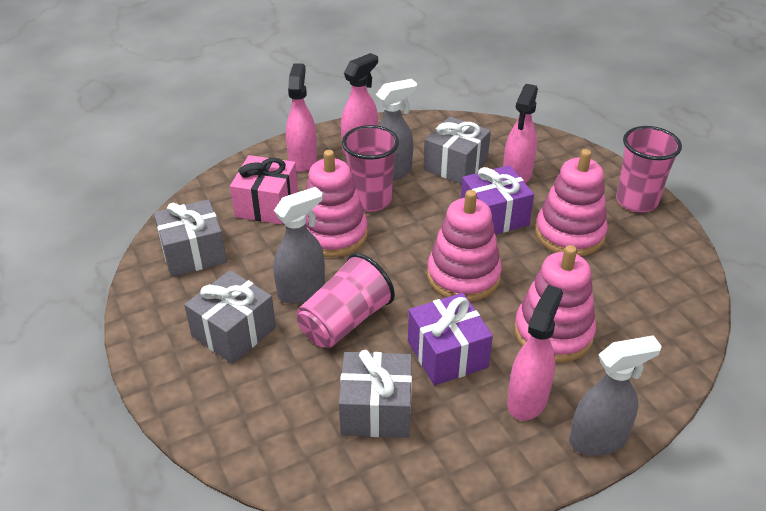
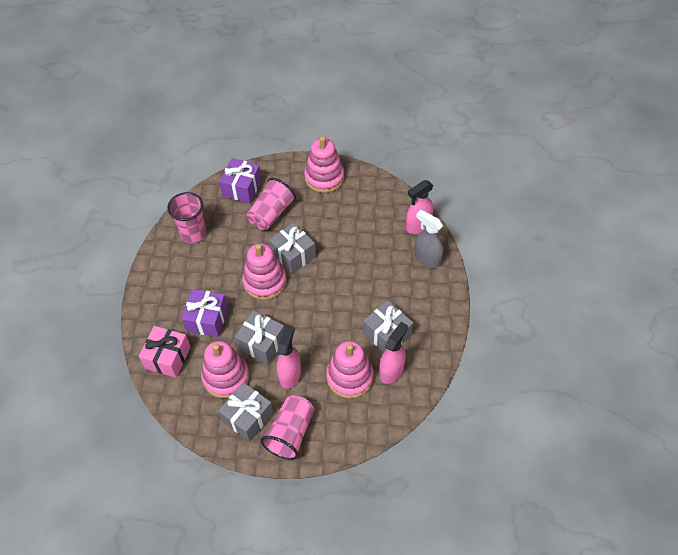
grey spray bottle: 3 -> 1
pink spray bottle: 4 -> 3

